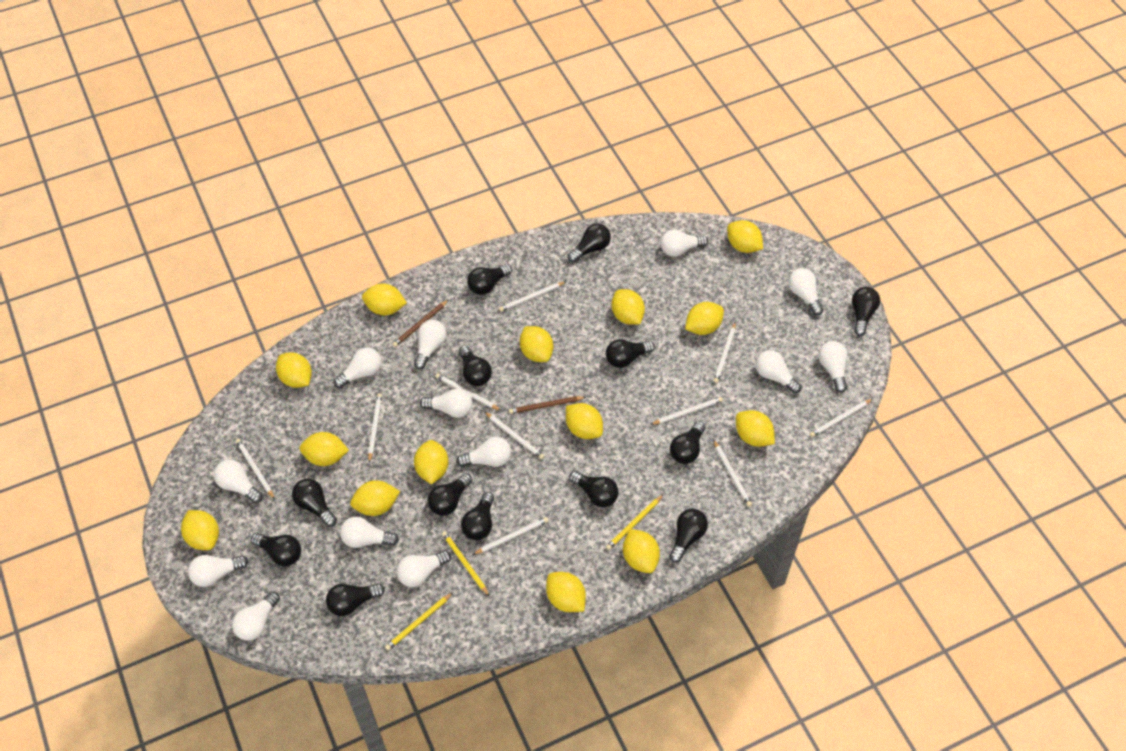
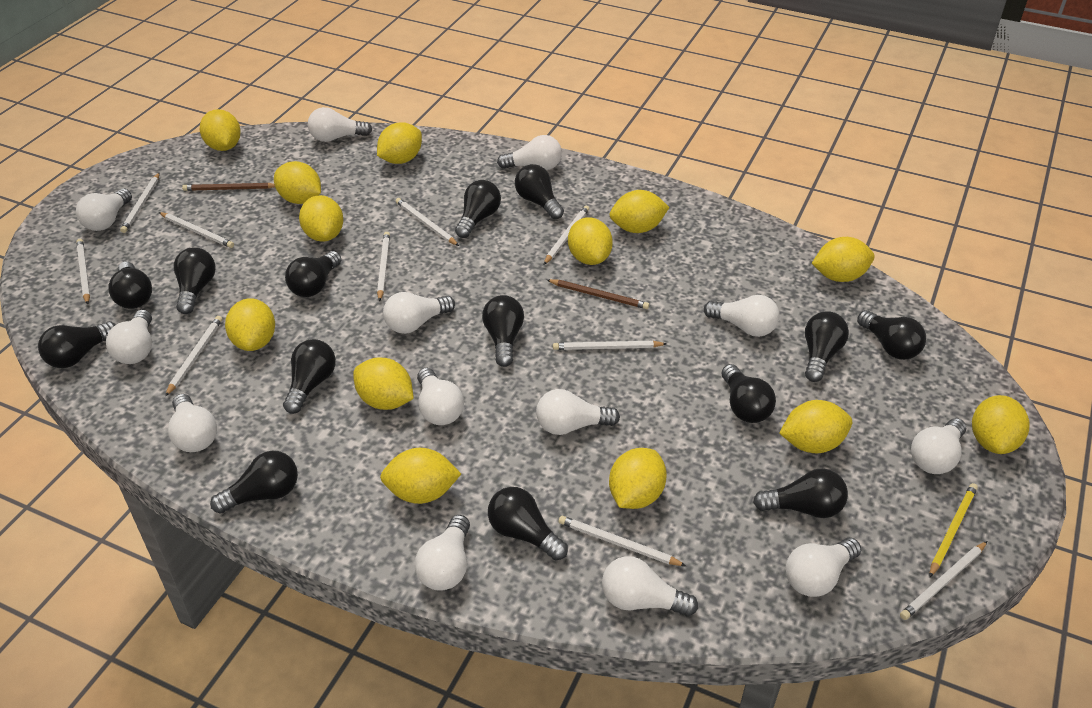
black light bulb: 13 -> 14
yellow lemon: 14 -> 13
yellow pencil: 3 -> 1

